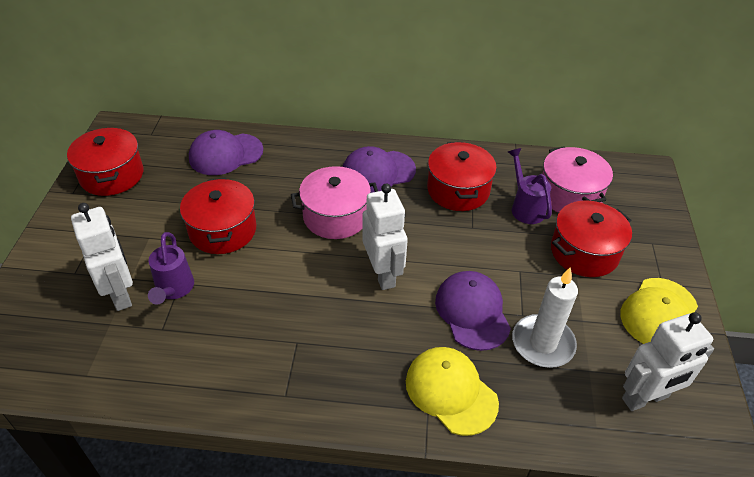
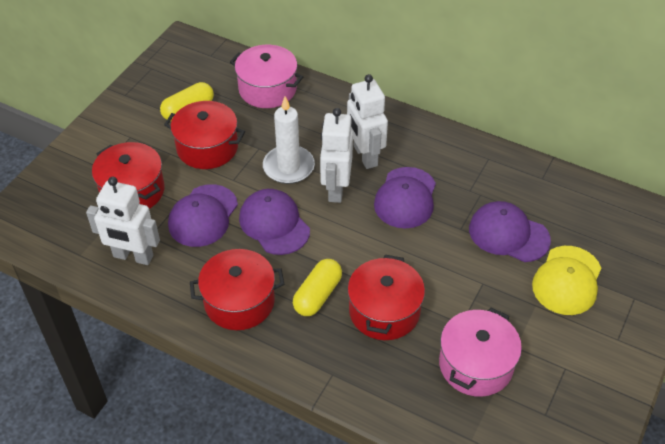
purple cap: 3 -> 4
purple watering can: 2 -> 0
yellow cap: 2 -> 1
yellow capsule: 0 -> 2

